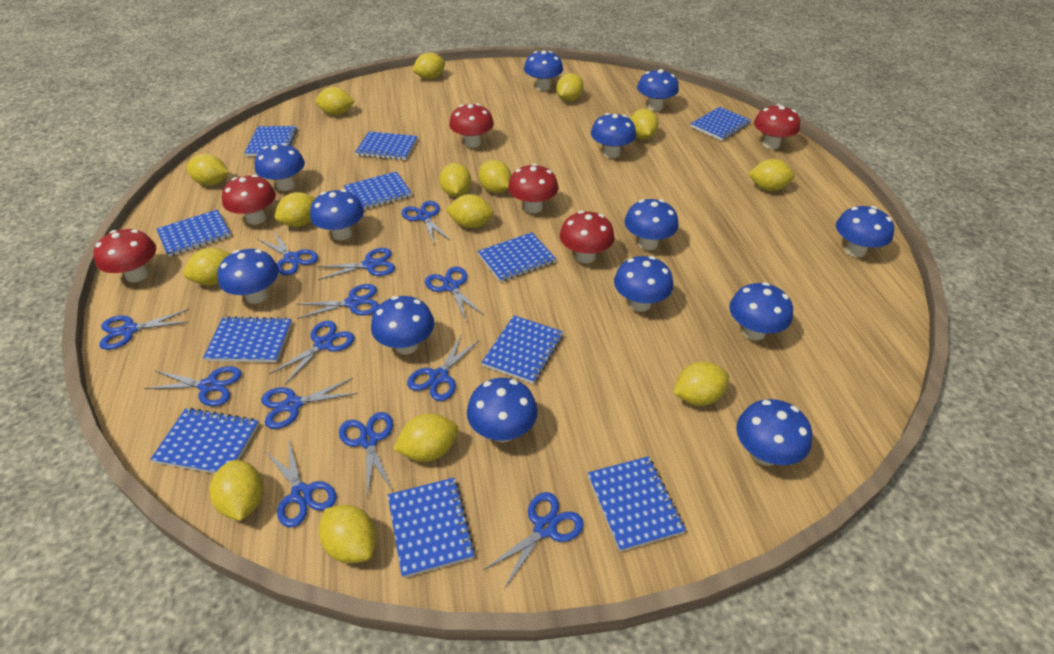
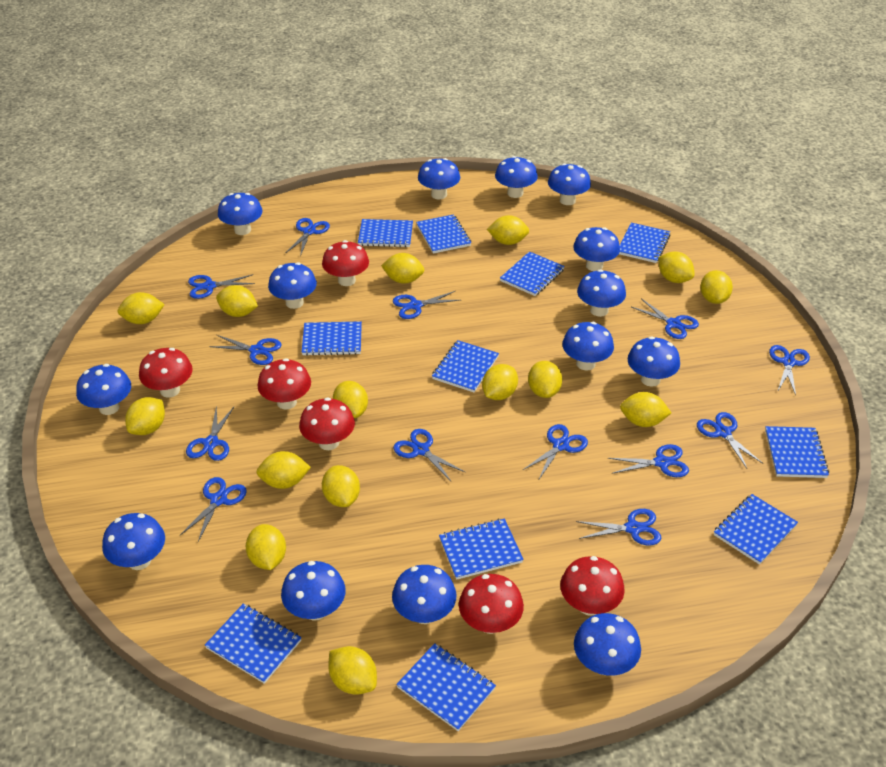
blue mushroom: 13 -> 14

